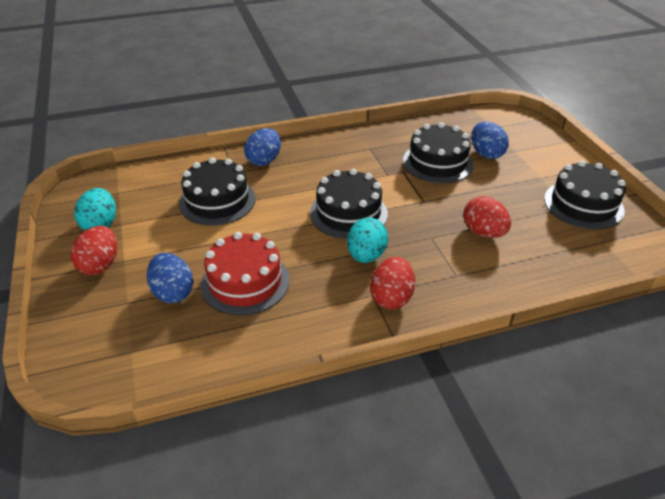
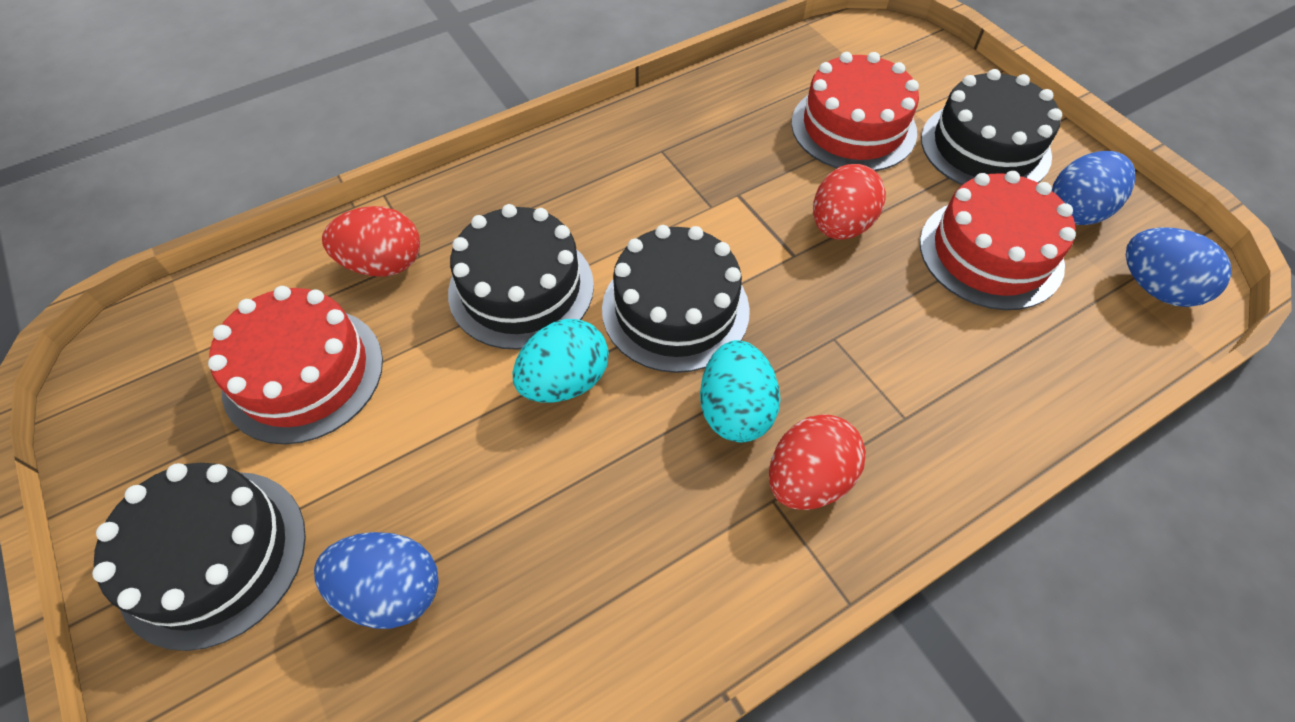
red cake: 1 -> 3

